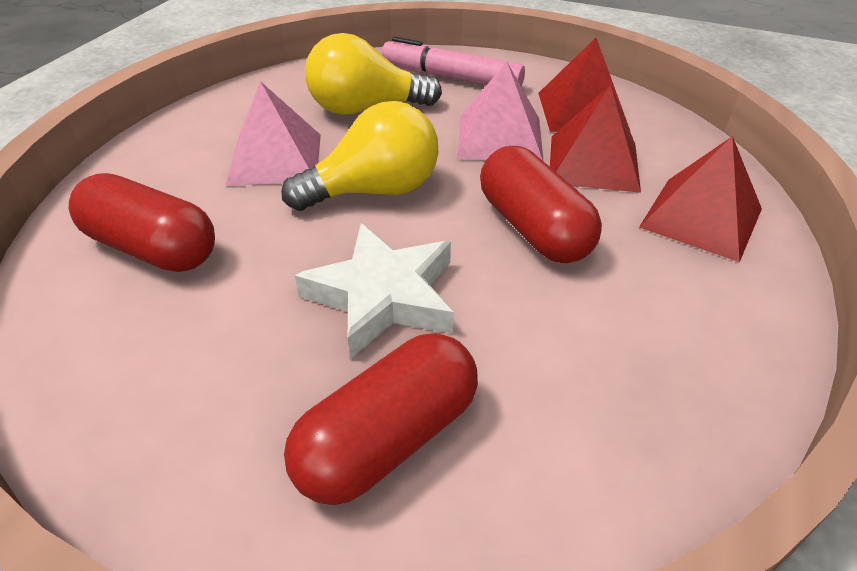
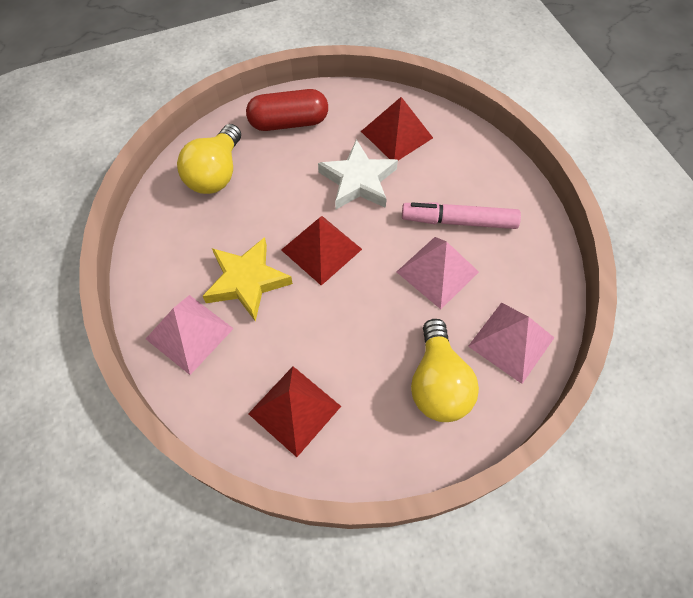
pink pyramid: 2 -> 3
red capsule: 3 -> 1
yellow star: 0 -> 1

